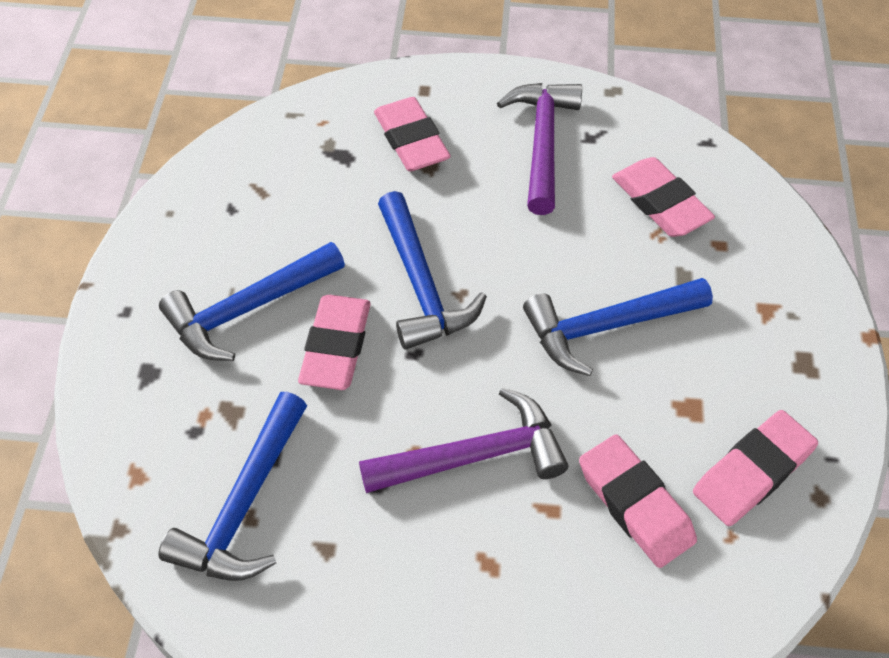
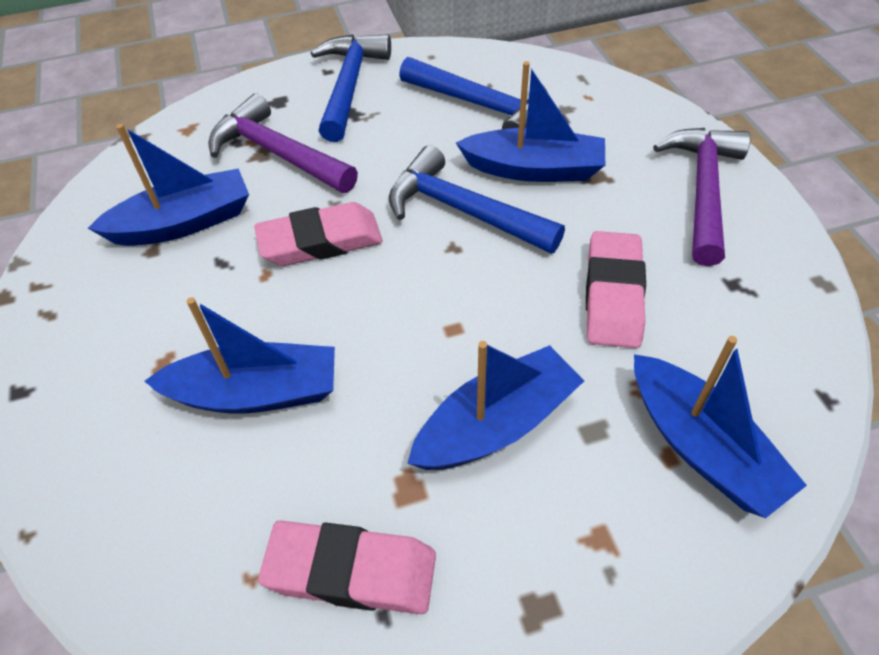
blue boat: 0 -> 5
blue hammer: 4 -> 3
pink eraser: 5 -> 3

